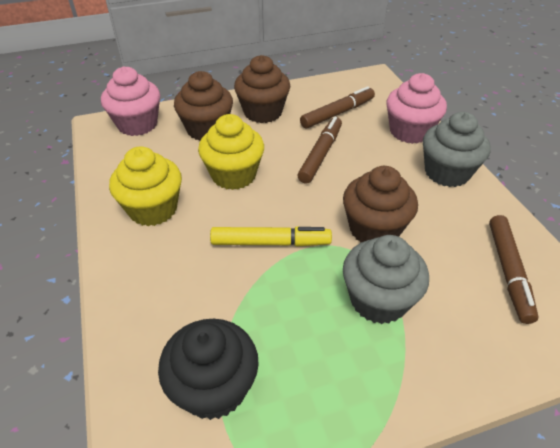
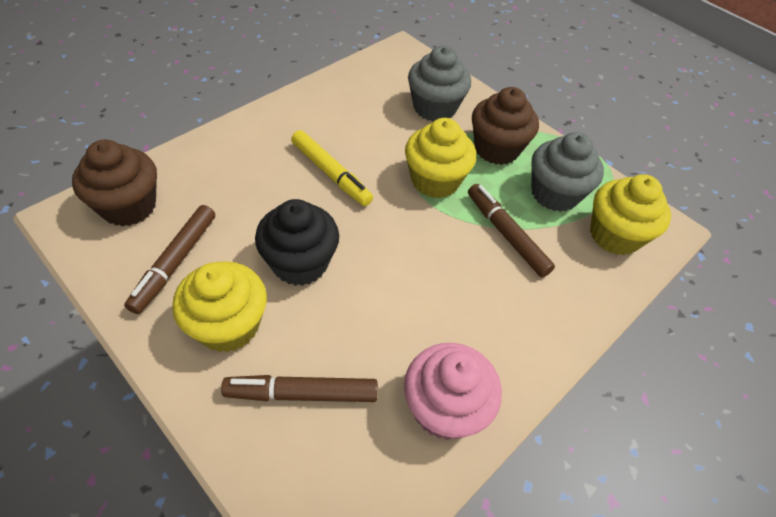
brown cupcake: 3 -> 2
pink cupcake: 2 -> 1
yellow cupcake: 2 -> 3

